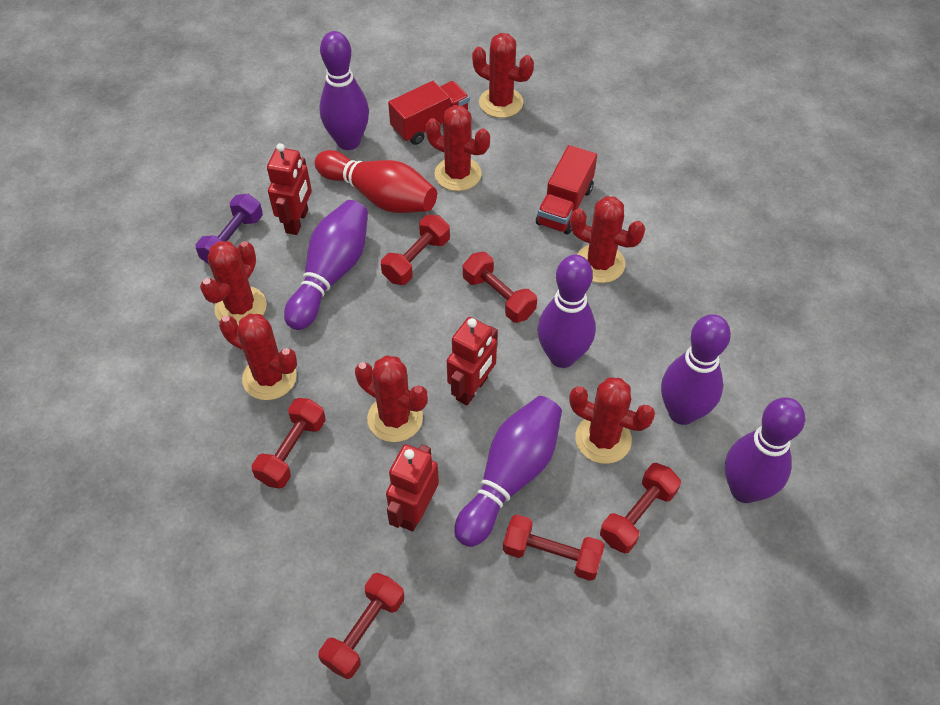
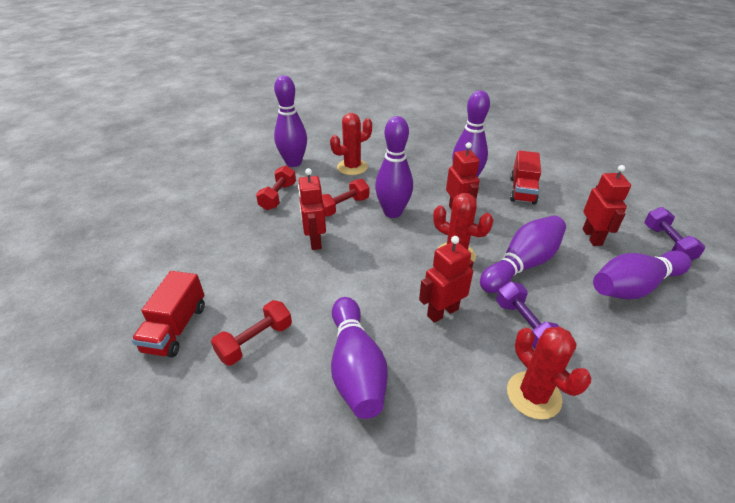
purple dumbbell: 1 -> 2
red bowling pin: 1 -> 0
red cactus: 7 -> 3
red dumbbell: 6 -> 3
red robot: 3 -> 4

